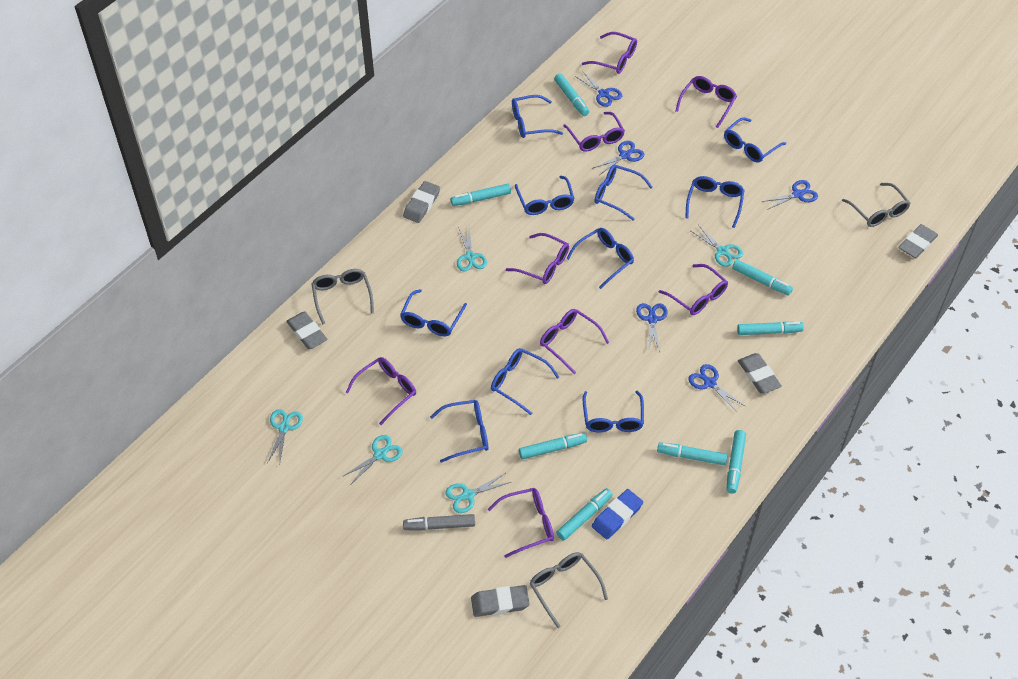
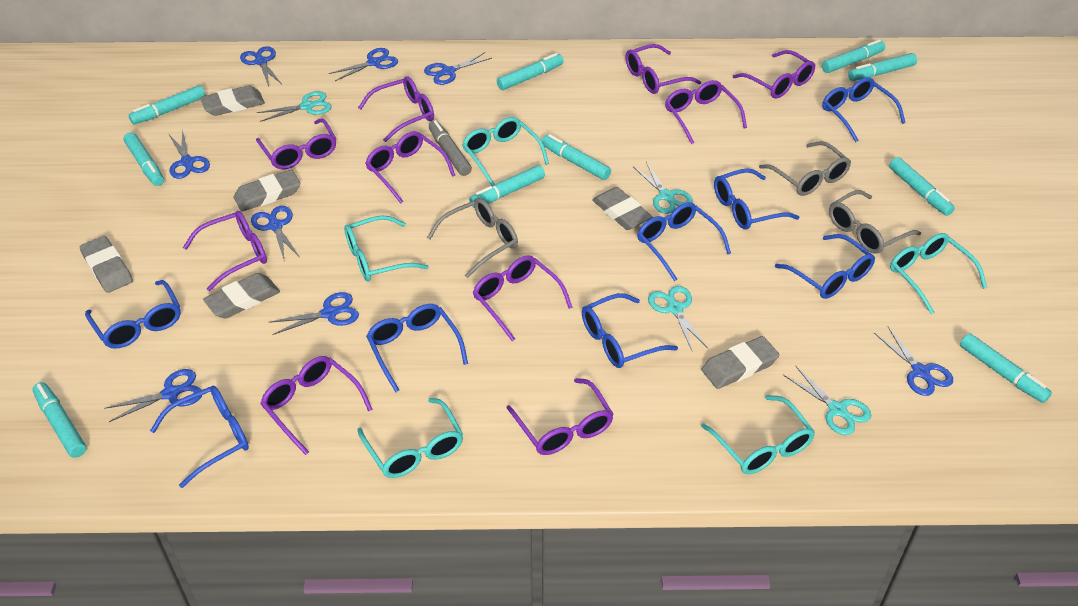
blue eraser: 1 -> 0
blue glasses: 10 -> 8
blue scissors: 5 -> 8
grey eraser: 5 -> 6
purple glasses: 8 -> 10
turquoise glasses: 0 -> 5
turquoise marker: 8 -> 10
turquoise scissors: 5 -> 4

